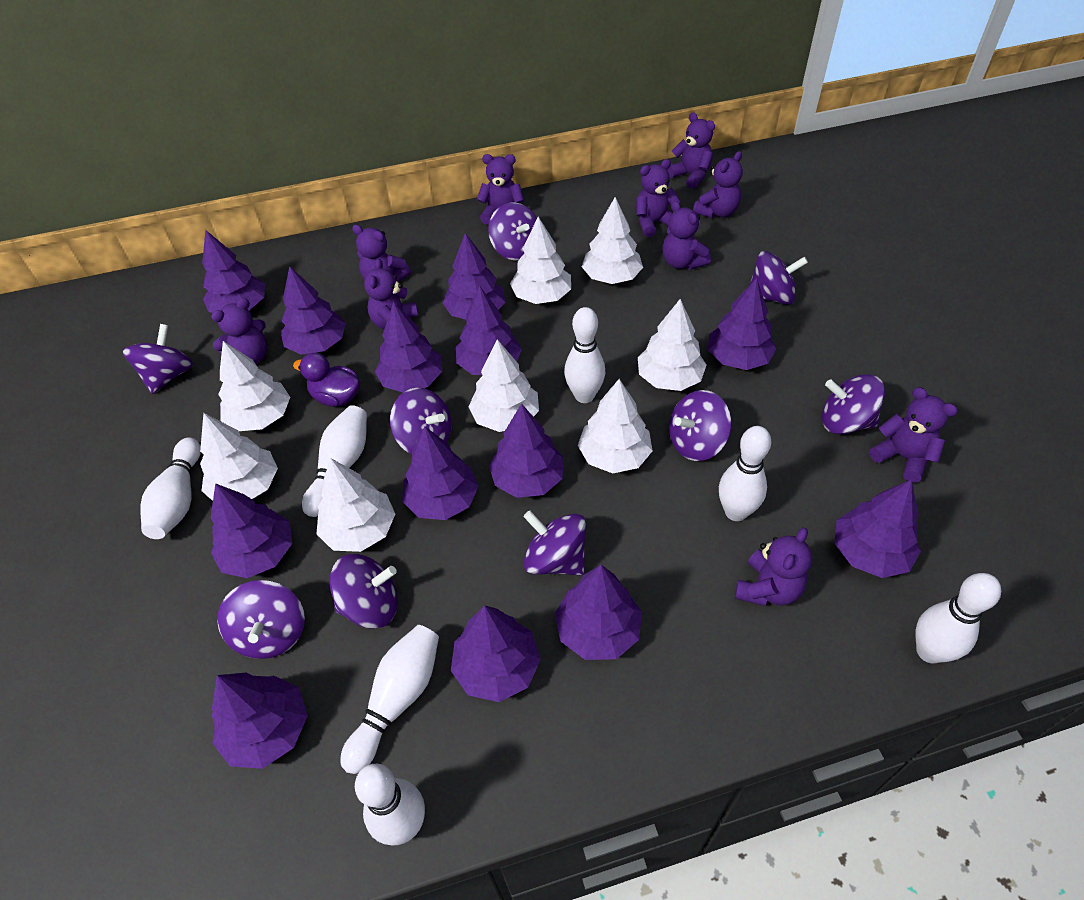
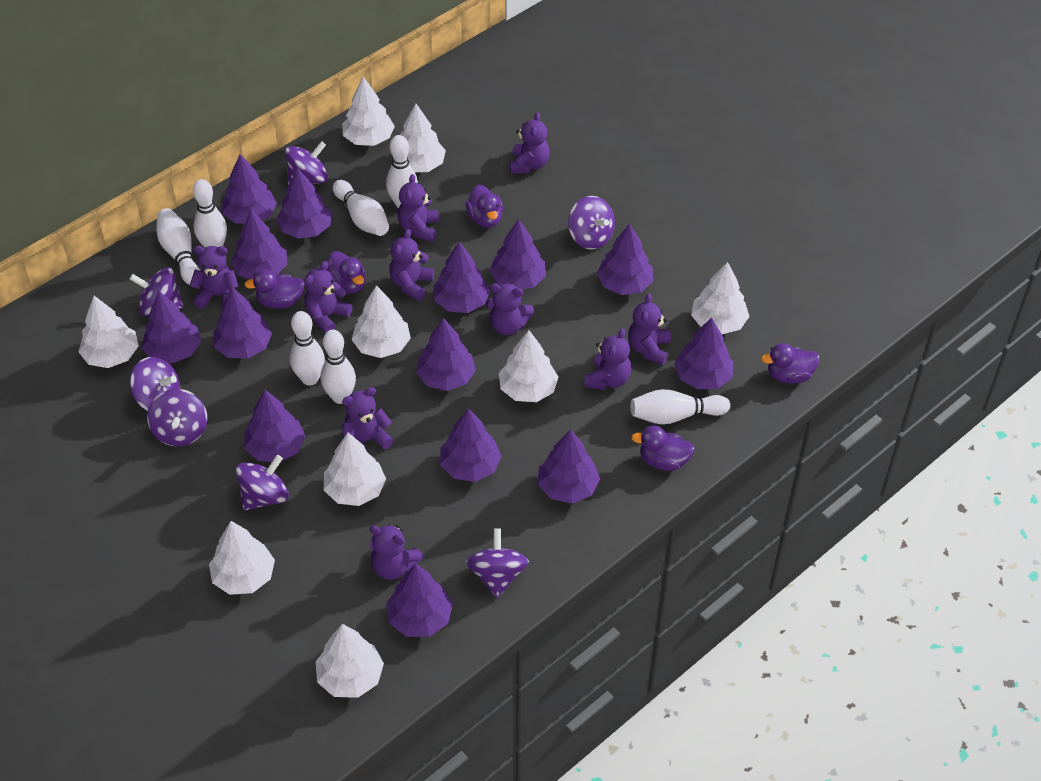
purple duck: 1 -> 5
purple spinning top: 9 -> 7
purple tree: 13 -> 14
white tree: 8 -> 9

